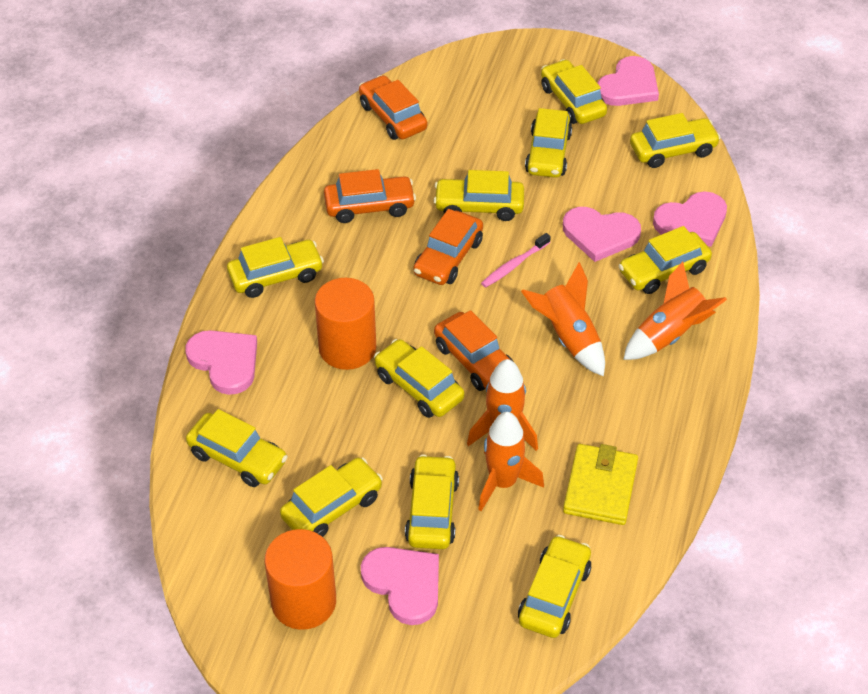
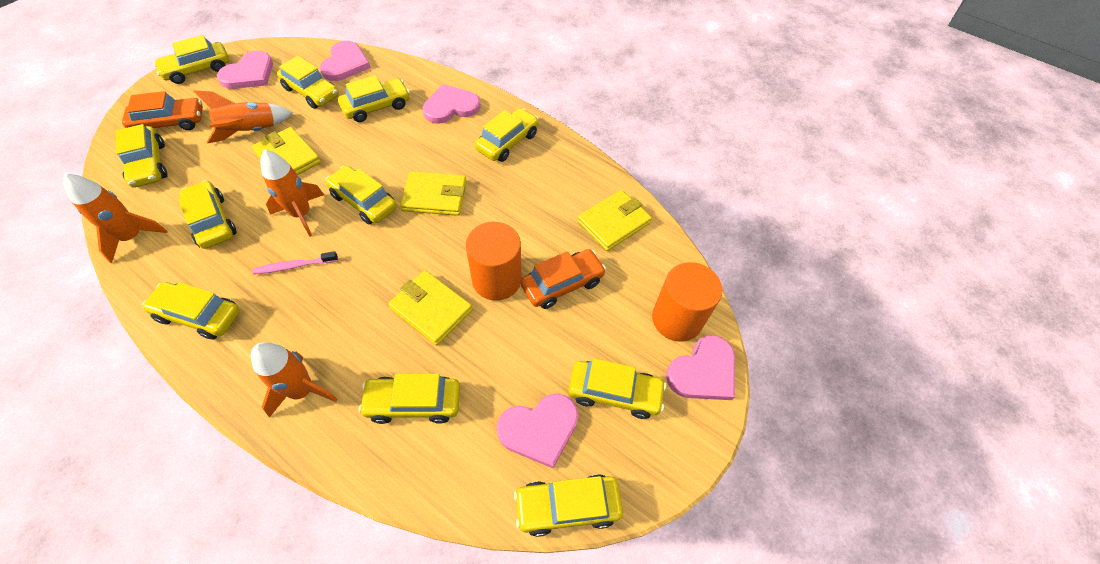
orange car: 4 -> 2
yellow wallet: 1 -> 4

